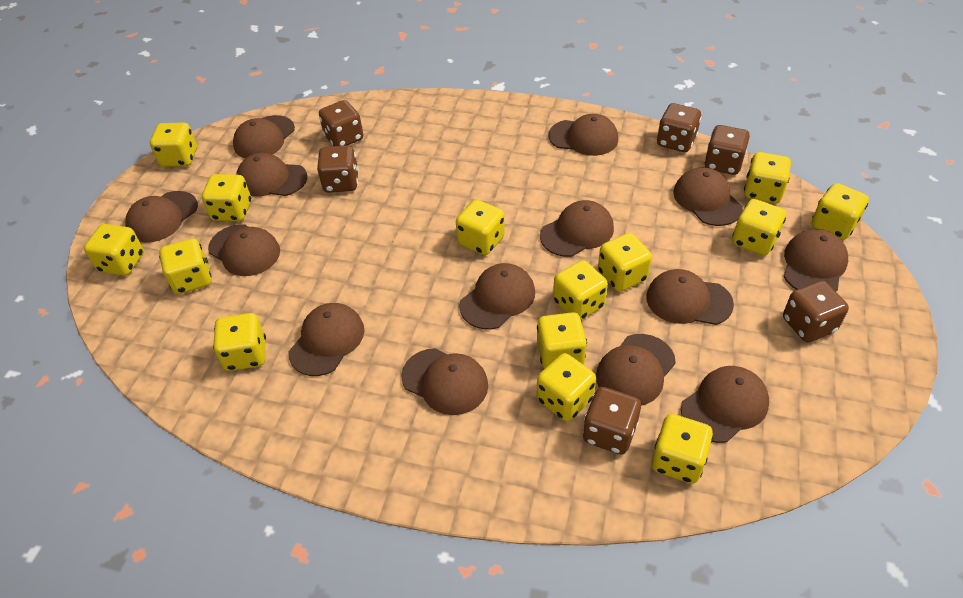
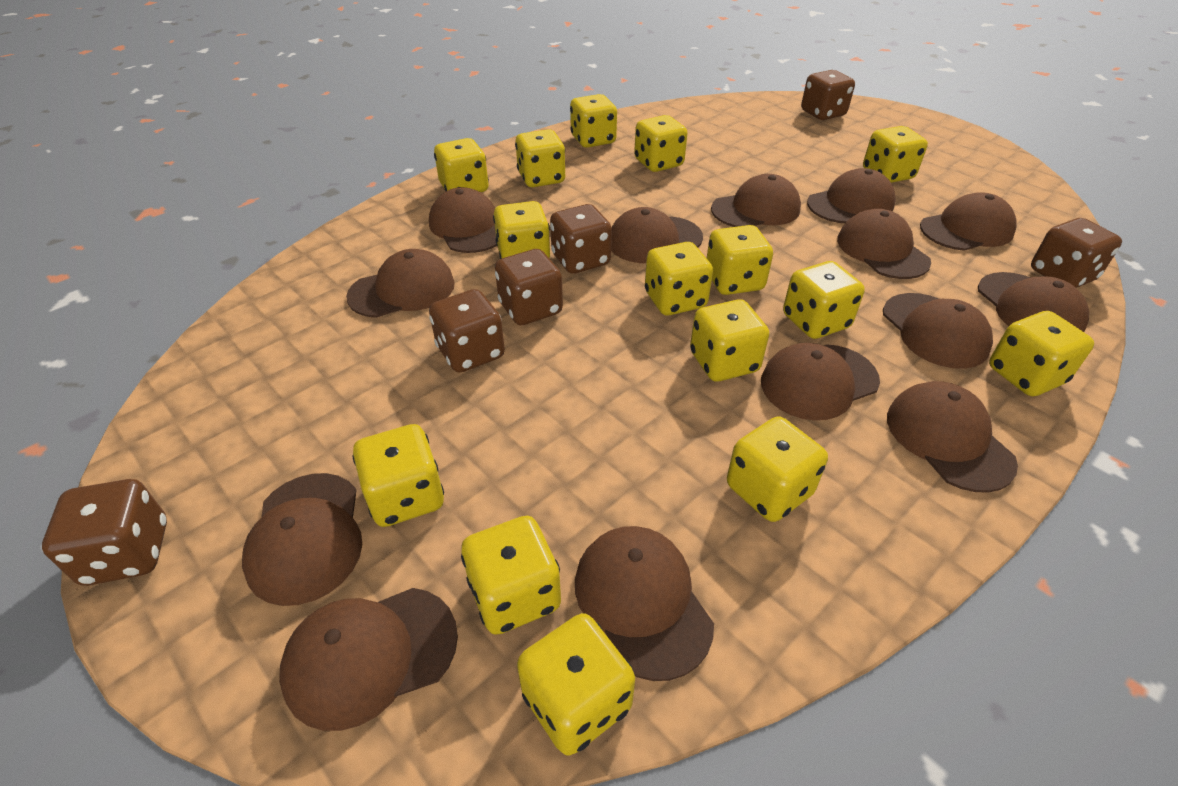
yellow dice: 14 -> 15

